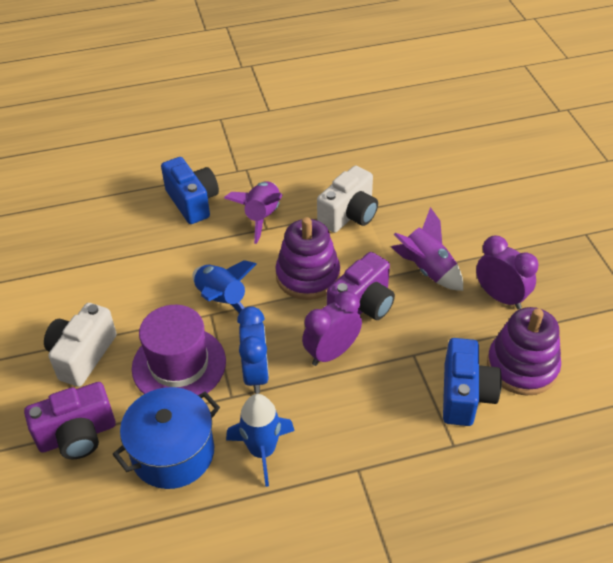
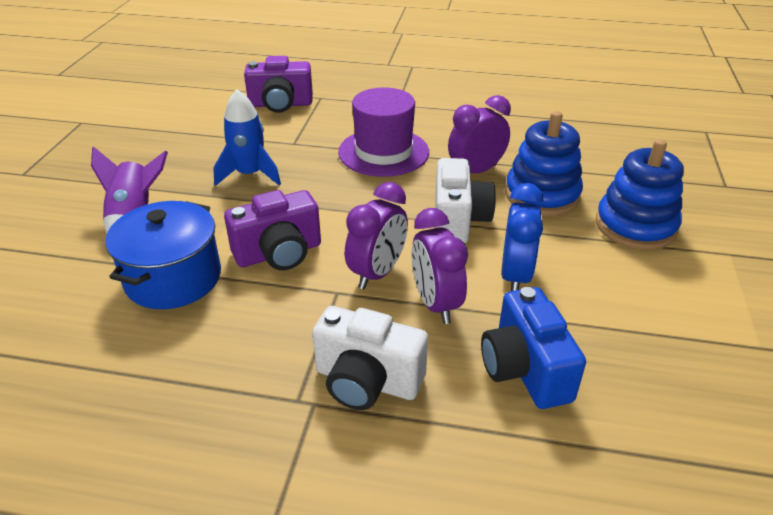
blue camera: 2 -> 1
blue rocket: 2 -> 1
blue stacking toy: 0 -> 2
purple clock: 2 -> 3
purple rocket: 2 -> 1
purple stacking toy: 2 -> 0

